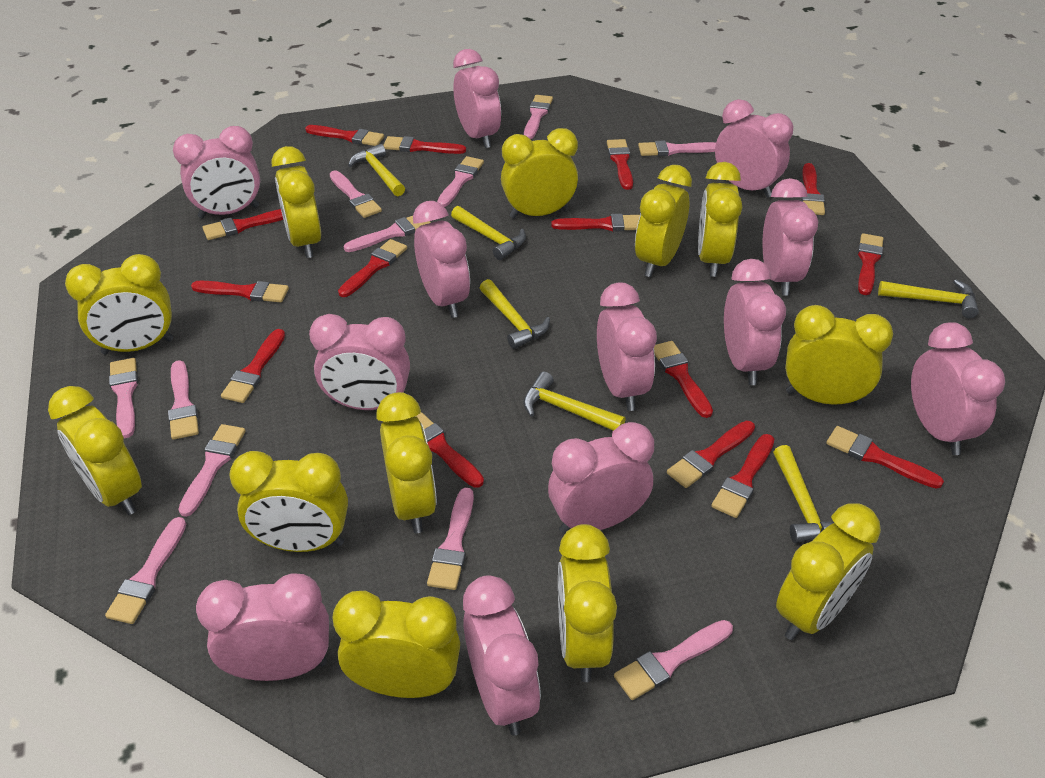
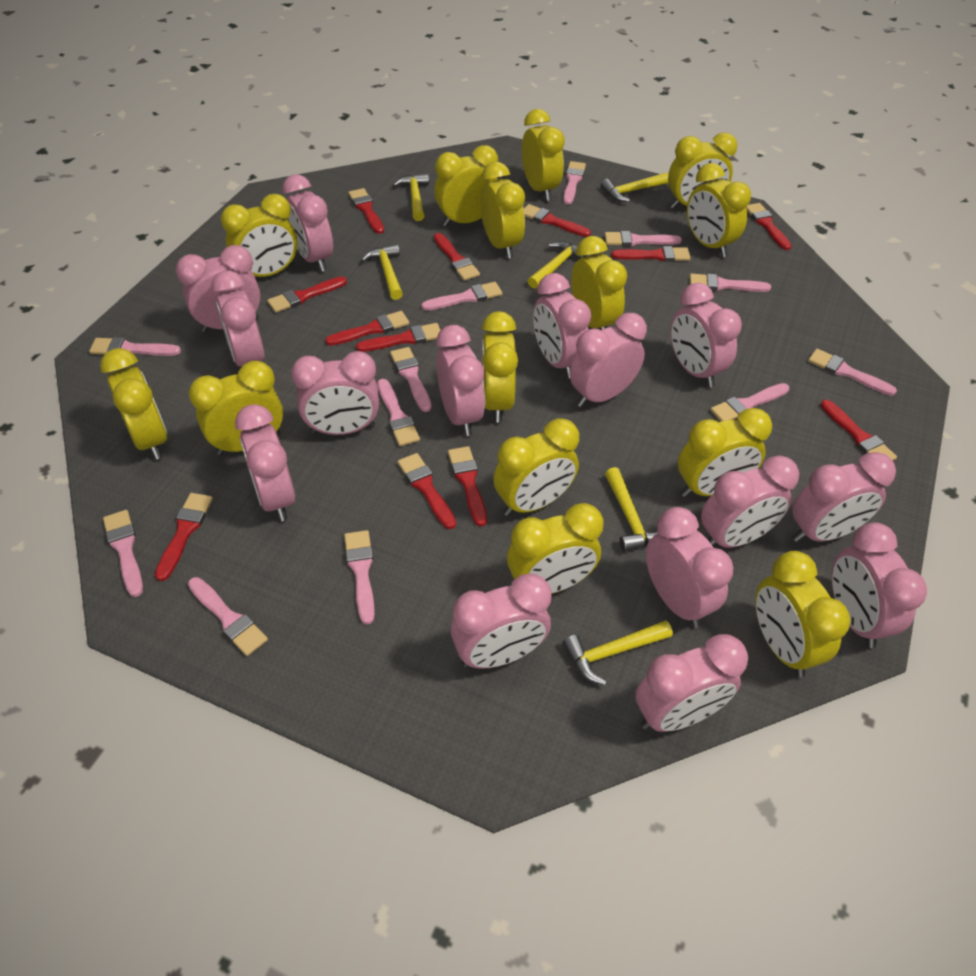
pink brush: 11 -> 12
pink clock: 12 -> 15
red brush: 15 -> 12
yellow clock: 12 -> 14

